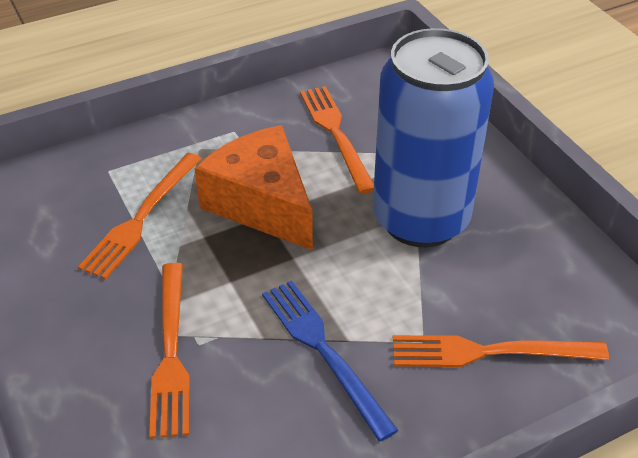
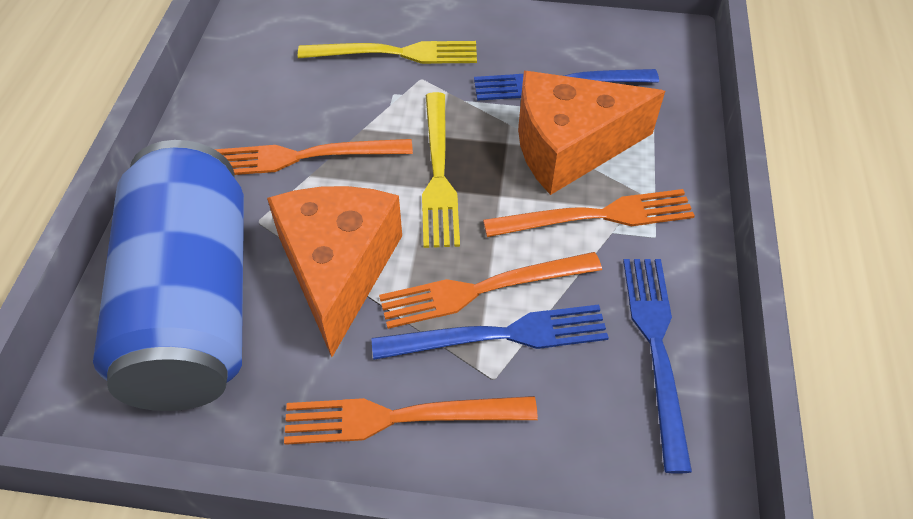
blue fork: 1 -> 3
orange cheese: 1 -> 2
yellow fork: 0 -> 2

